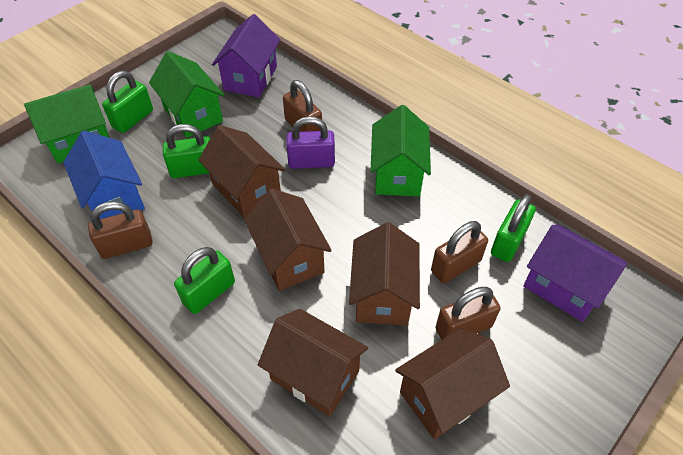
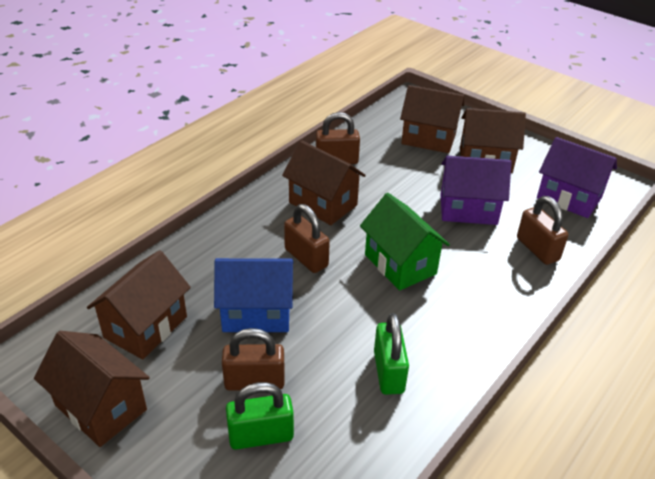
green house: 3 -> 1
green padlock: 4 -> 2
purple padlock: 1 -> 0

